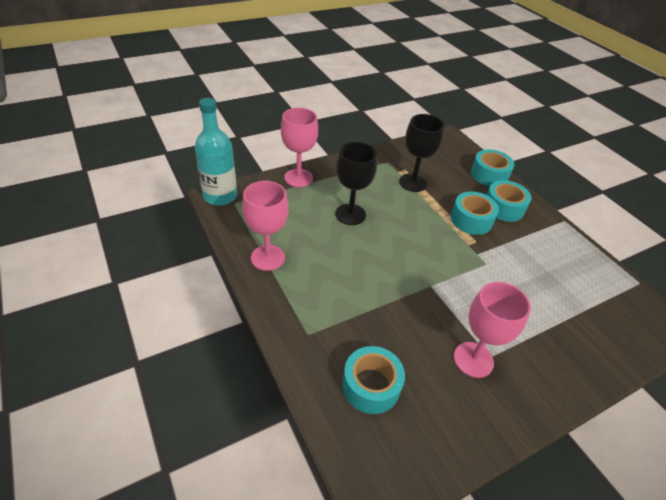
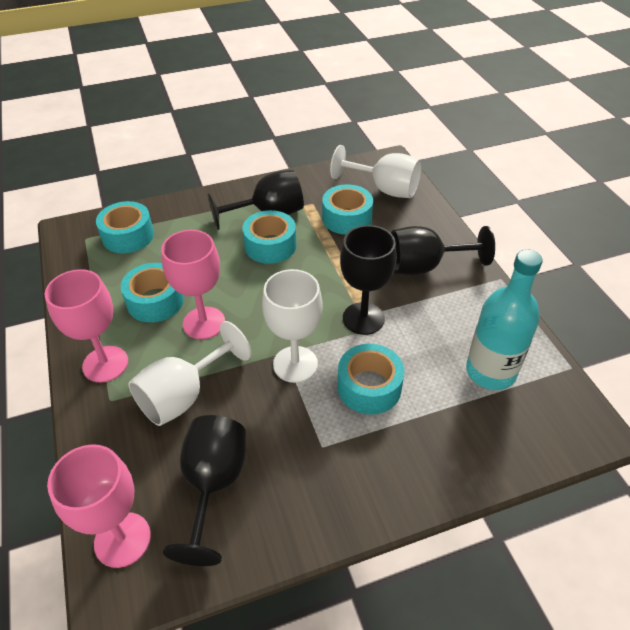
black goblet: 2 -> 4
turquoise tape: 4 -> 5
white goblet: 0 -> 3

